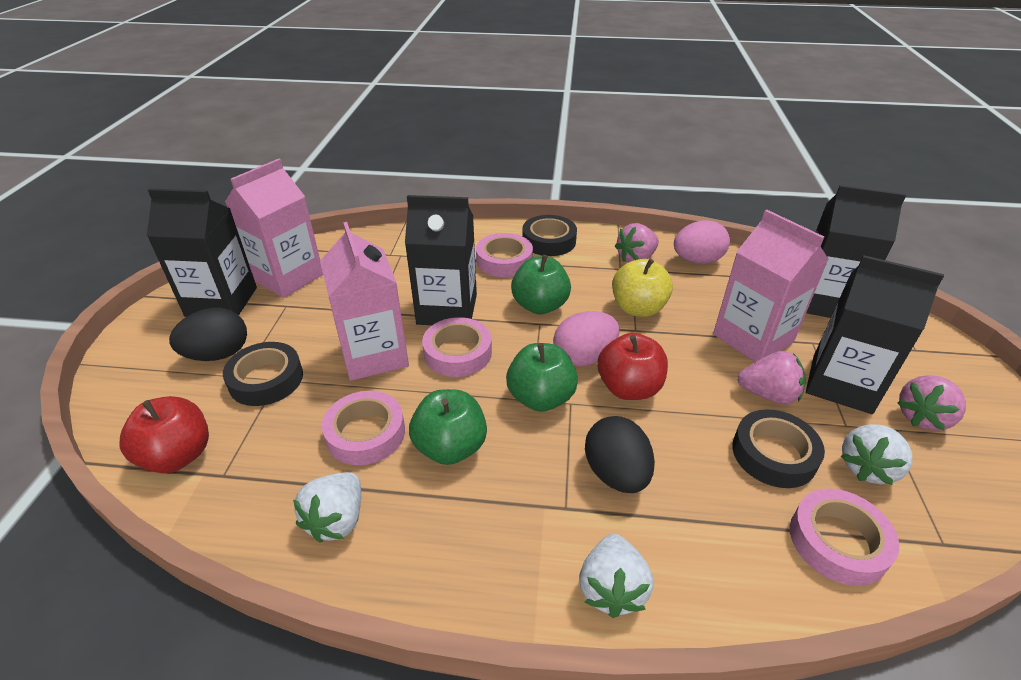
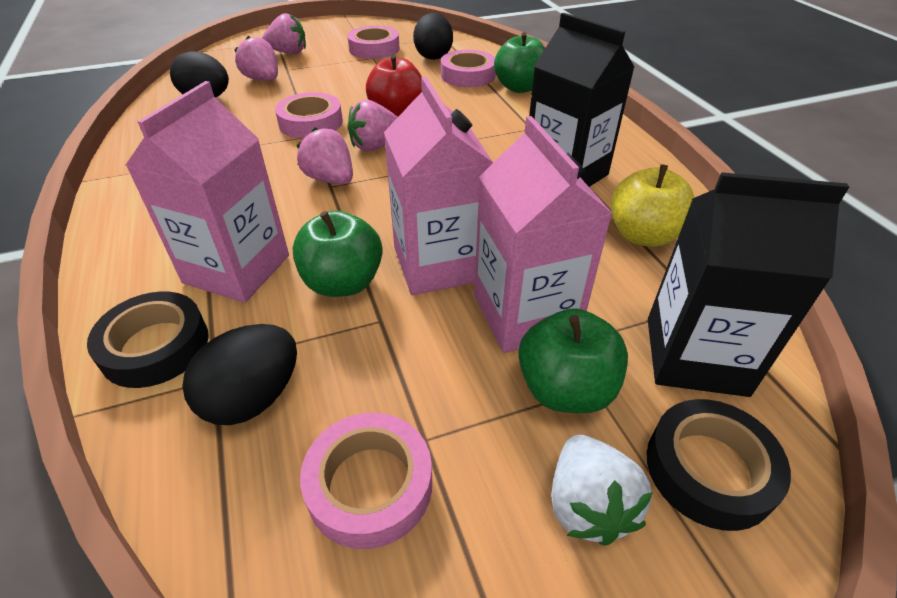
black carton: 4 -> 2
black egg: 2 -> 3
black tape: 3 -> 2
pink egg: 2 -> 0
pink strawberry: 3 -> 4
red apple: 2 -> 1
white strawberry: 3 -> 1

